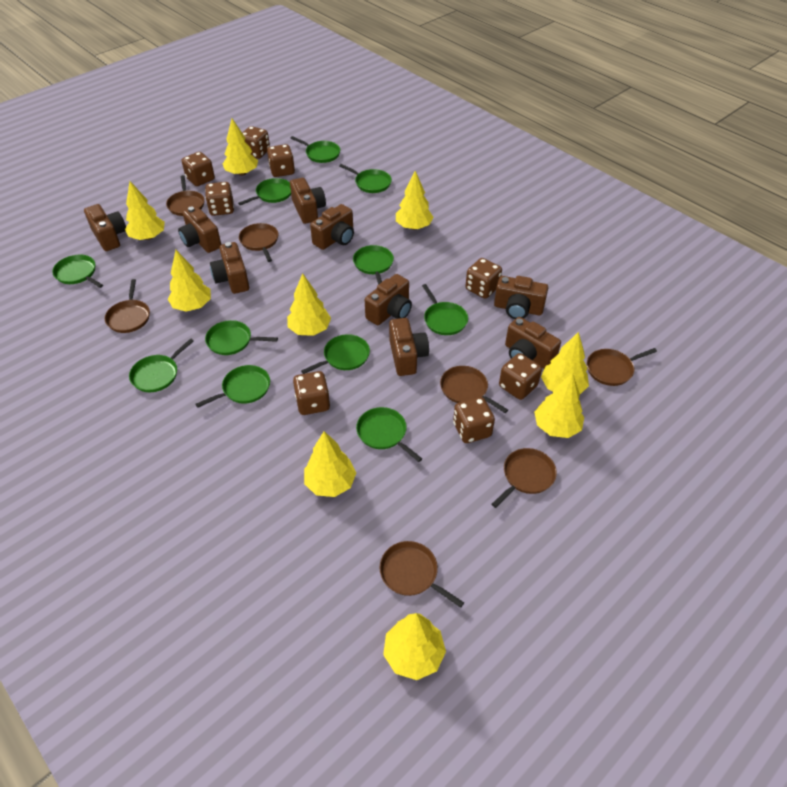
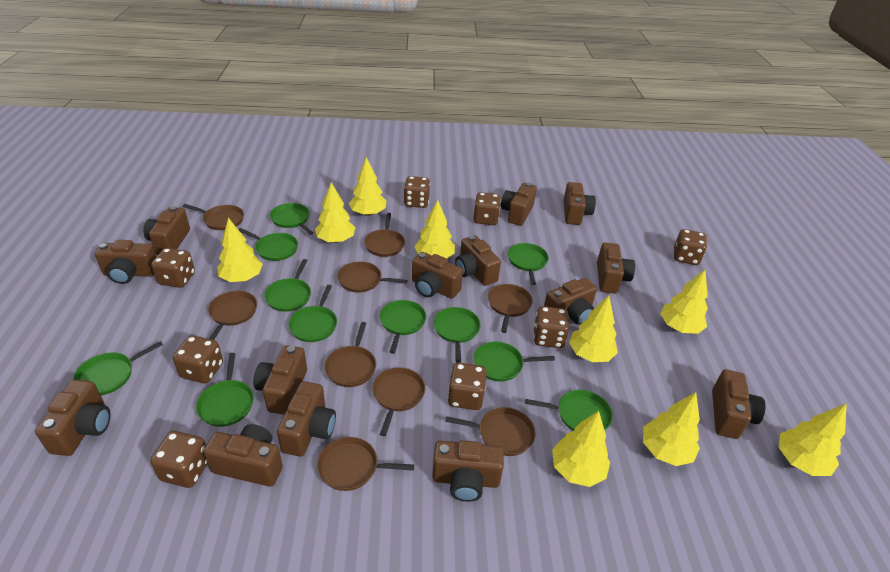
brown camera: 9 -> 14
brown pan: 7 -> 9

